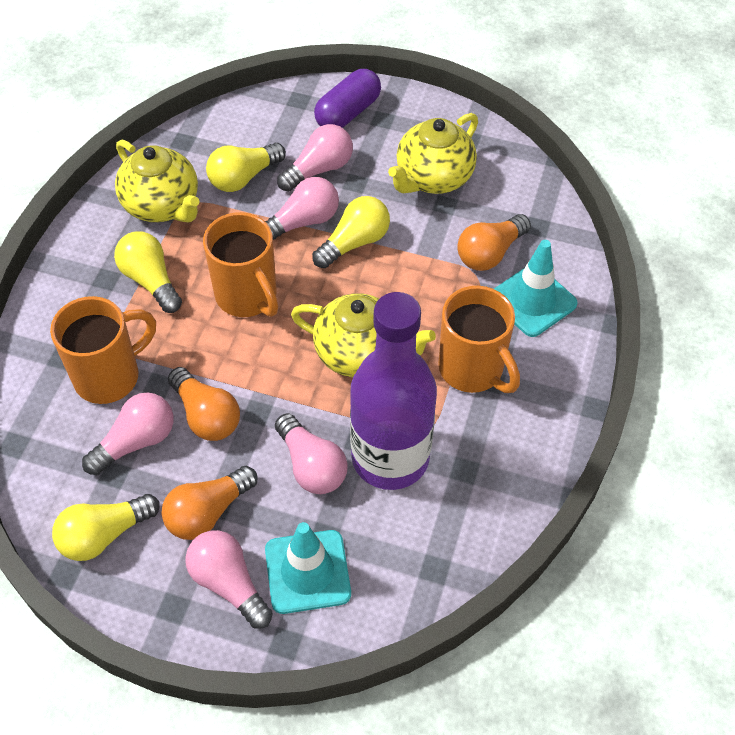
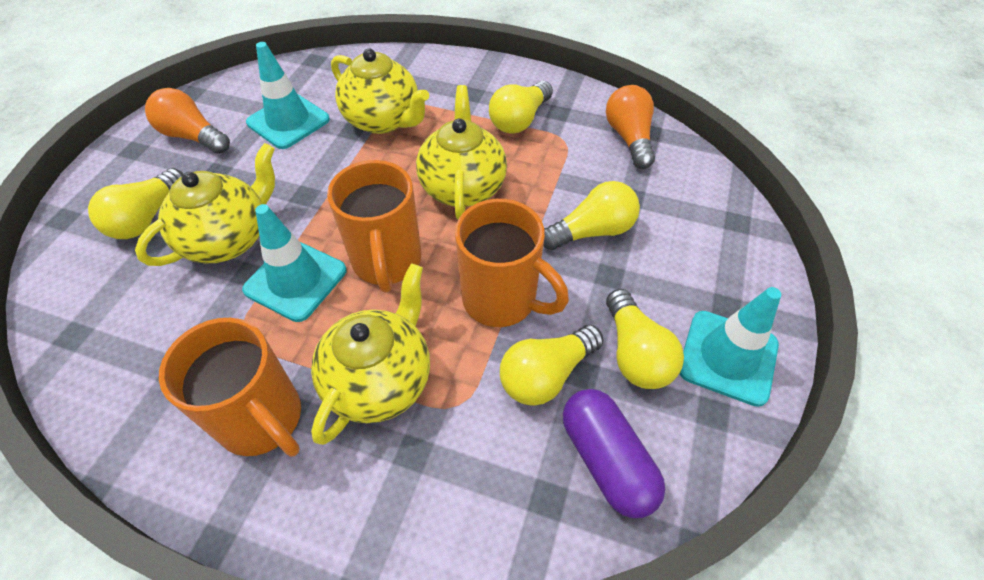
orange light bulb: 3 -> 2
pink light bulb: 5 -> 0
purple bottle: 1 -> 0
turquoise traffic cone: 2 -> 3
yellow light bulb: 4 -> 5
yellow teapot: 3 -> 4

